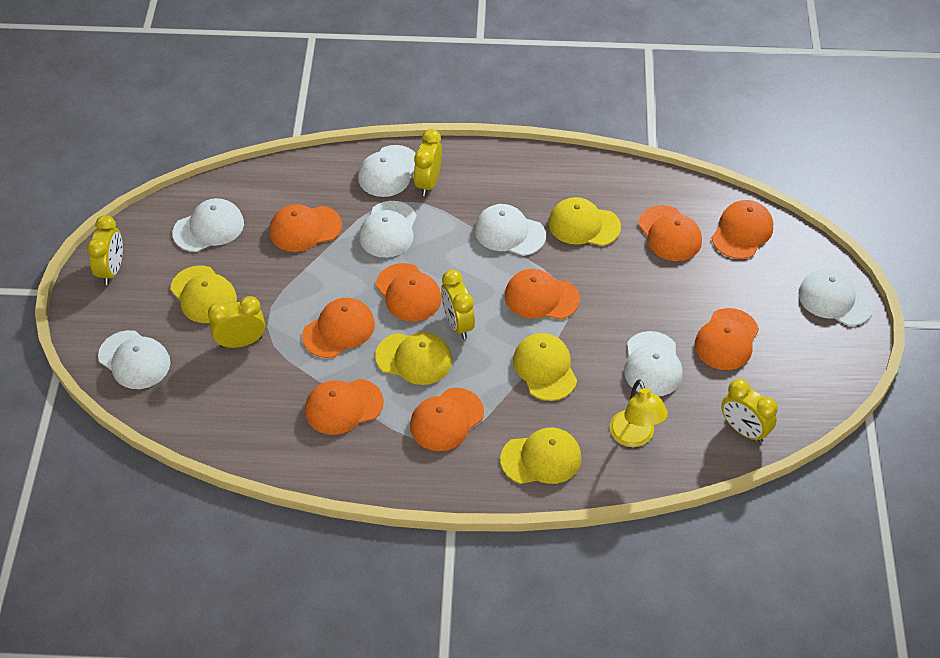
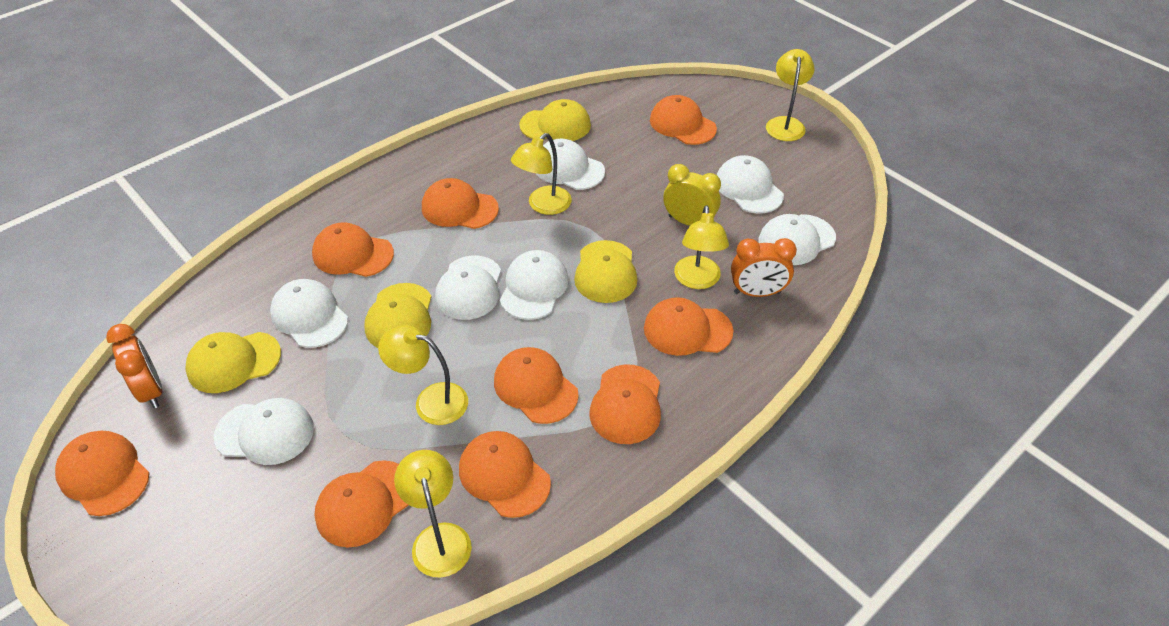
orange clock: 0 -> 2
yellow cap: 5 -> 4
yellow clock: 5 -> 1
yellow lamp: 1 -> 5

